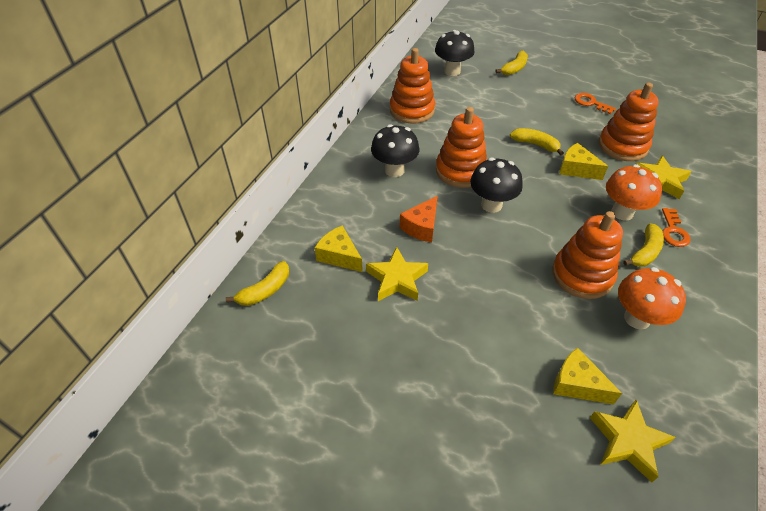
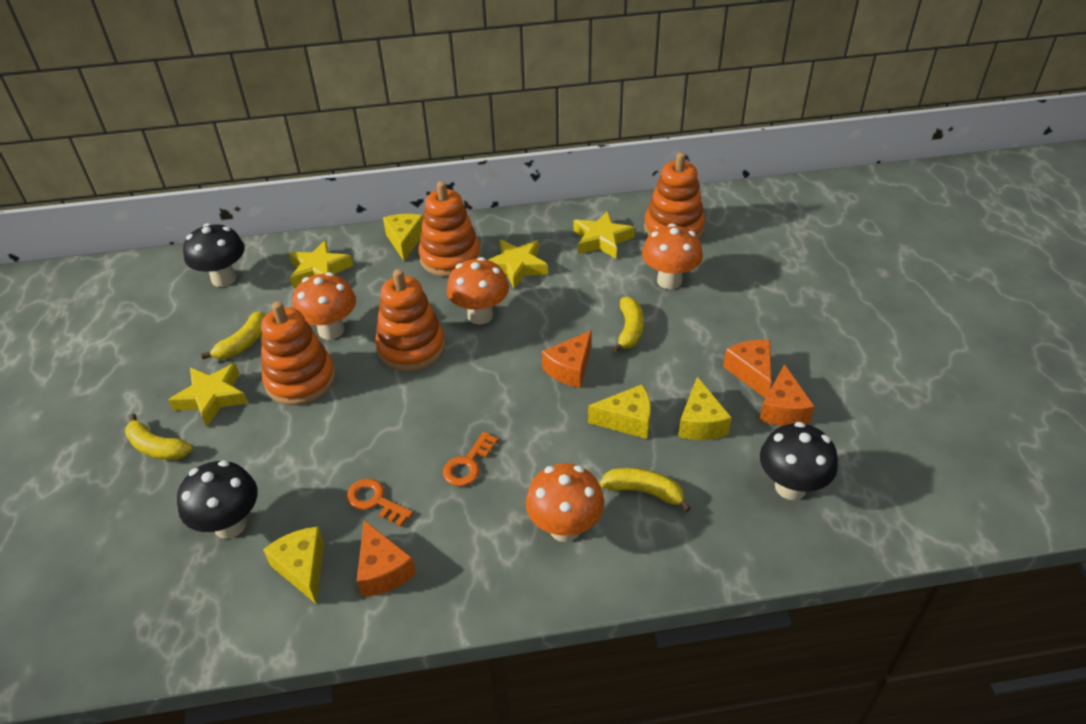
orange cheese: 1 -> 4
orange mushroom: 2 -> 4
yellow cheese: 3 -> 4
yellow star: 3 -> 4

